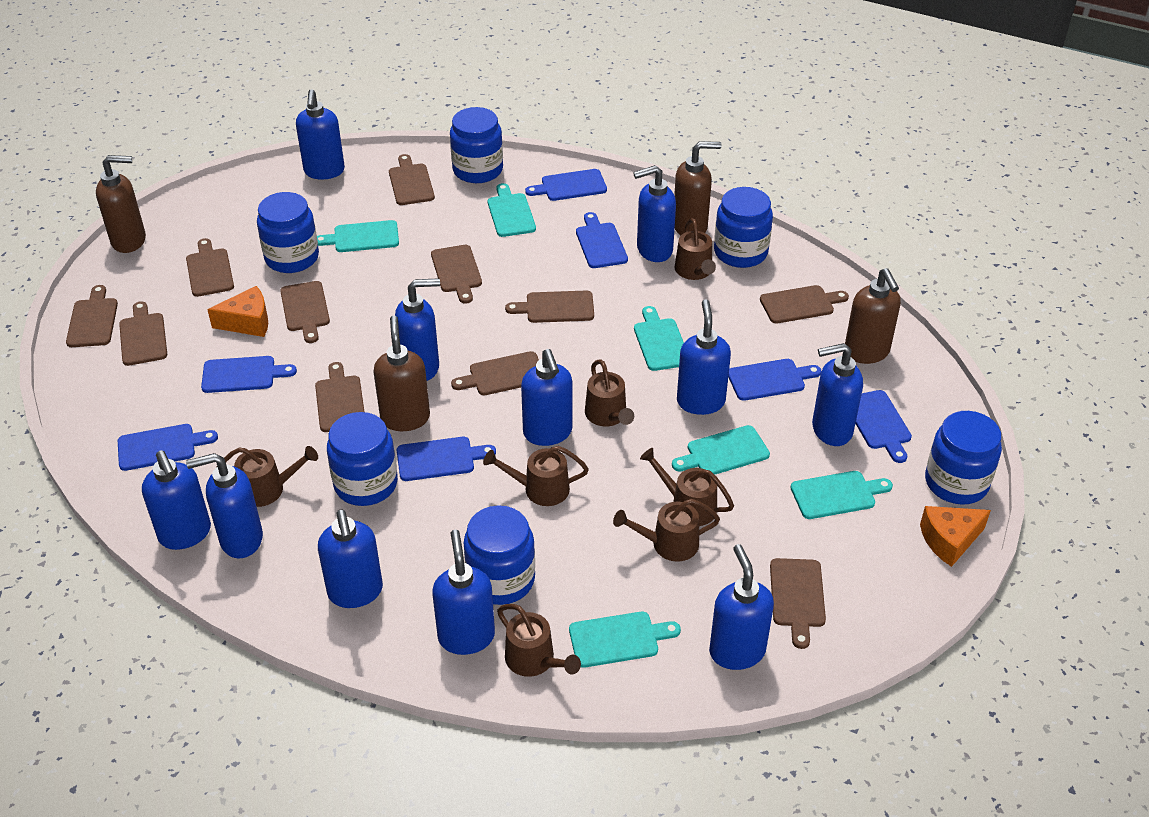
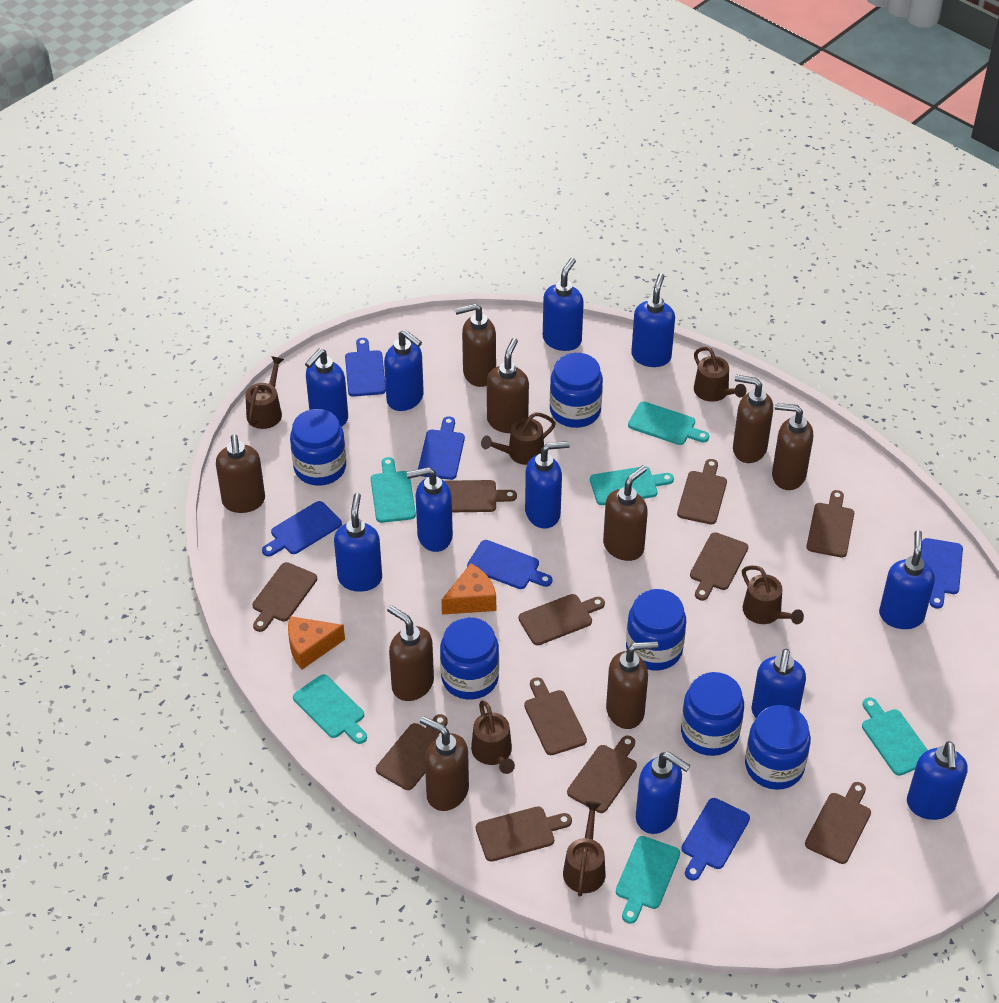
blue cutting board: 7 -> 6
brown soap dispenser: 4 -> 9
brown watering can: 7 -> 6

